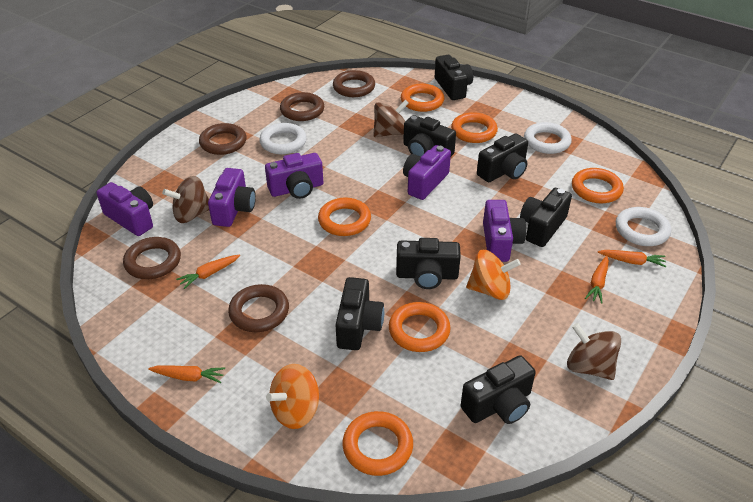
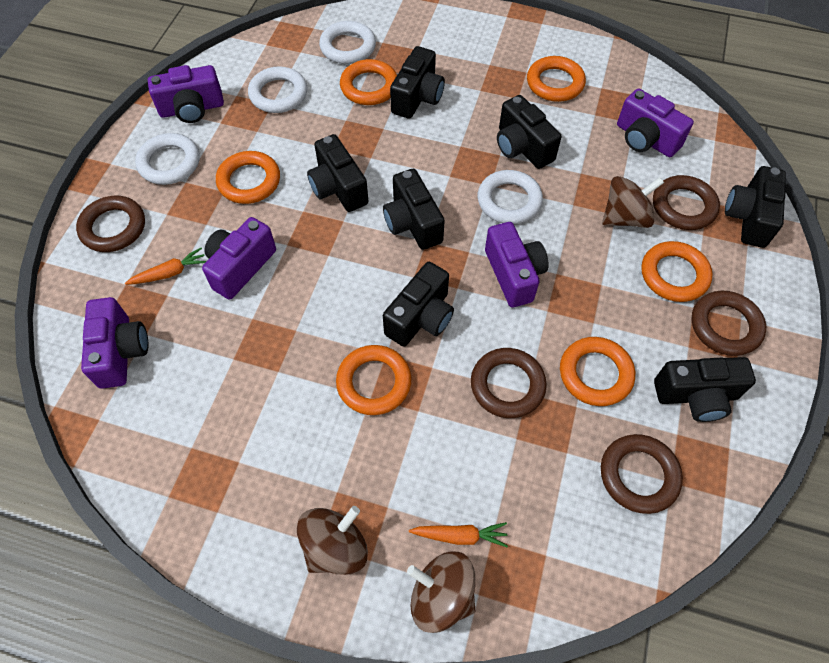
orange carrot: 4 -> 2
orange spinning top: 2 -> 0
white ring: 3 -> 4

